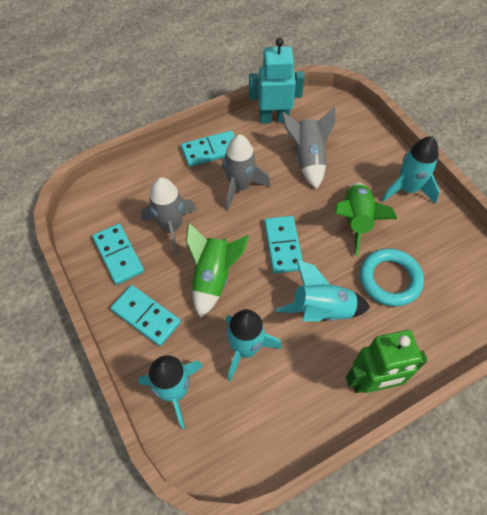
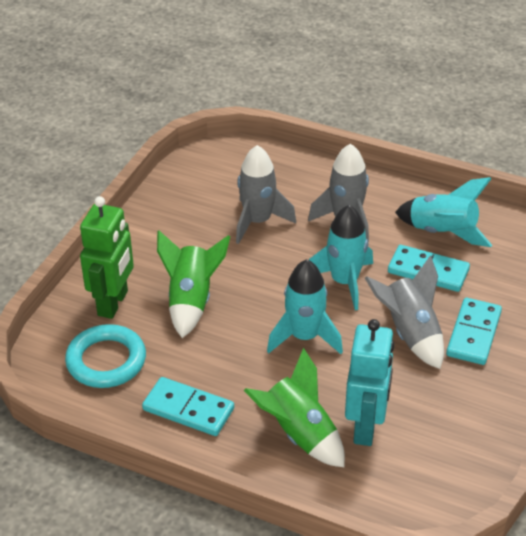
turquoise domino: 4 -> 3
turquoise rocket: 4 -> 3

